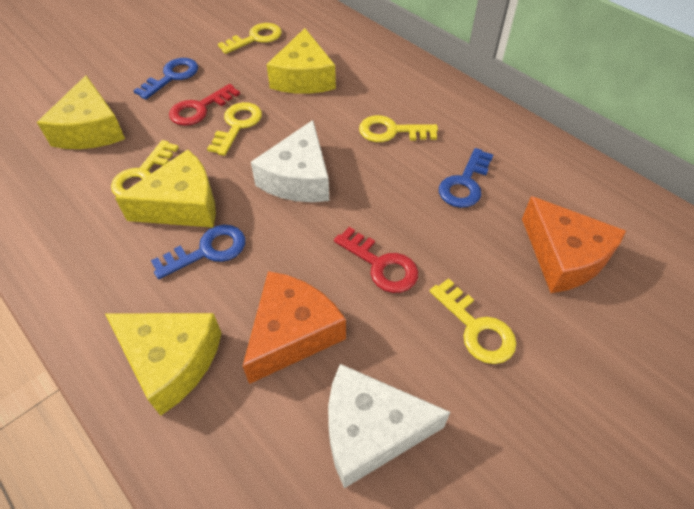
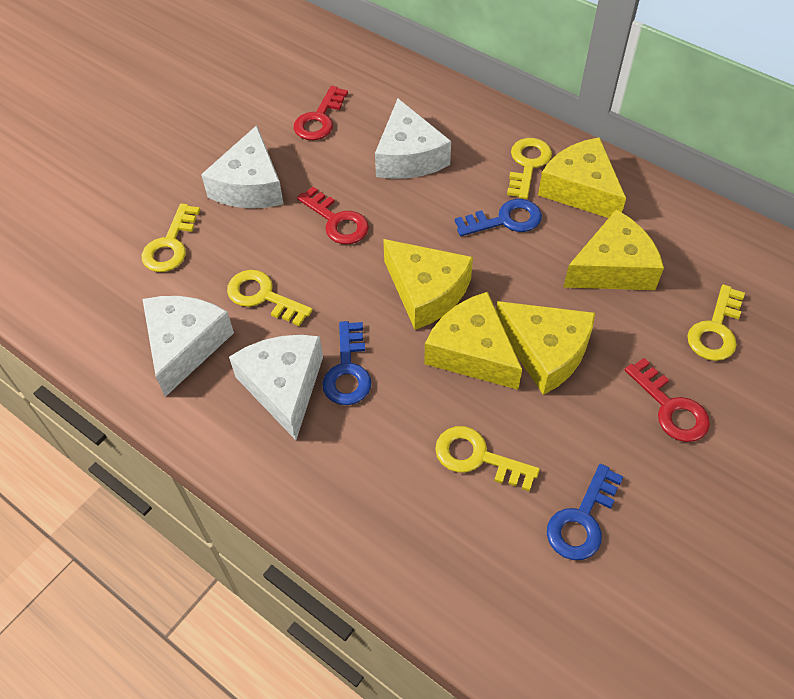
orange cheese: 2 -> 0
red key: 2 -> 3
white cheese: 2 -> 4
yellow cheese: 4 -> 5

